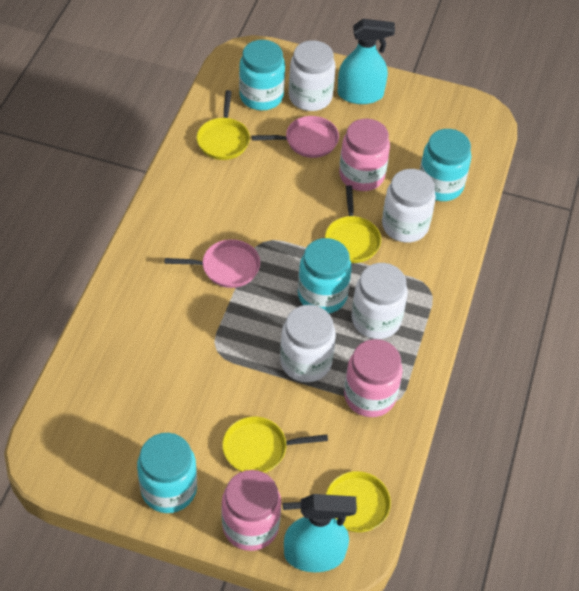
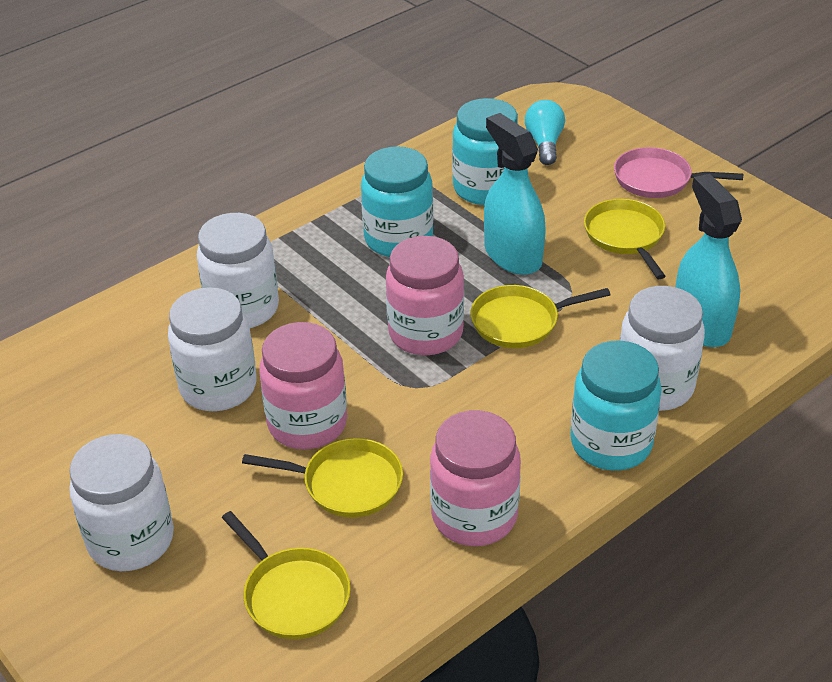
pink pan: 2 -> 1
turquoise jar: 4 -> 3
turquoise light bulb: 0 -> 1

